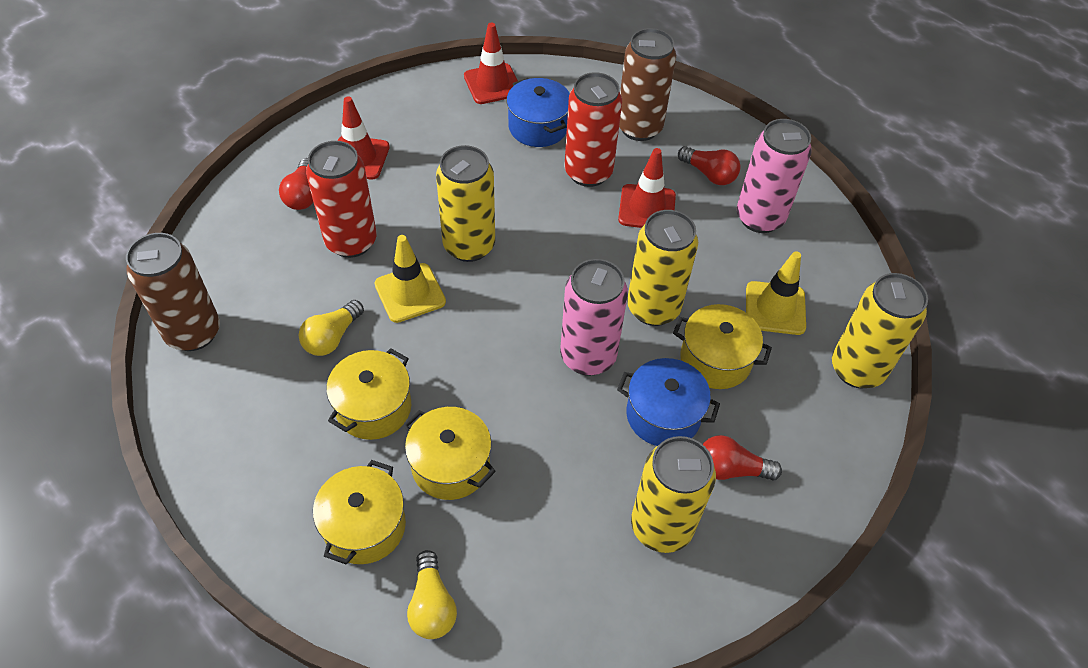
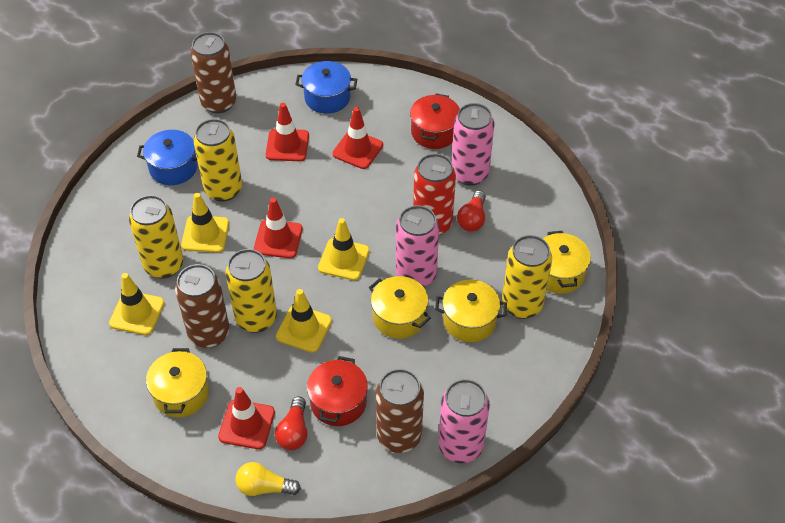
brown can: 2 -> 3
pink can: 2 -> 3
red can: 2 -> 1
red light bulb: 3 -> 2
red pot: 0 -> 2
red traffic cone: 3 -> 4
yellow light bulb: 2 -> 1
yellow traffic cone: 2 -> 4

